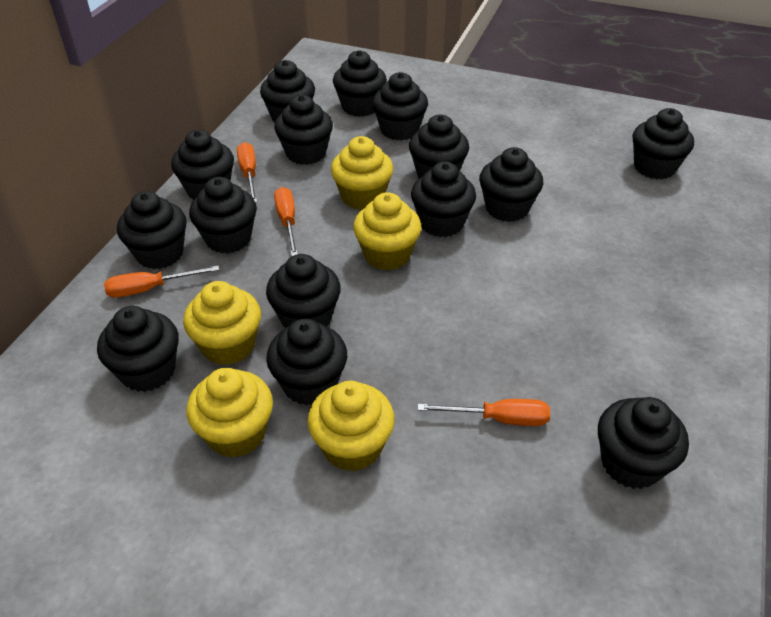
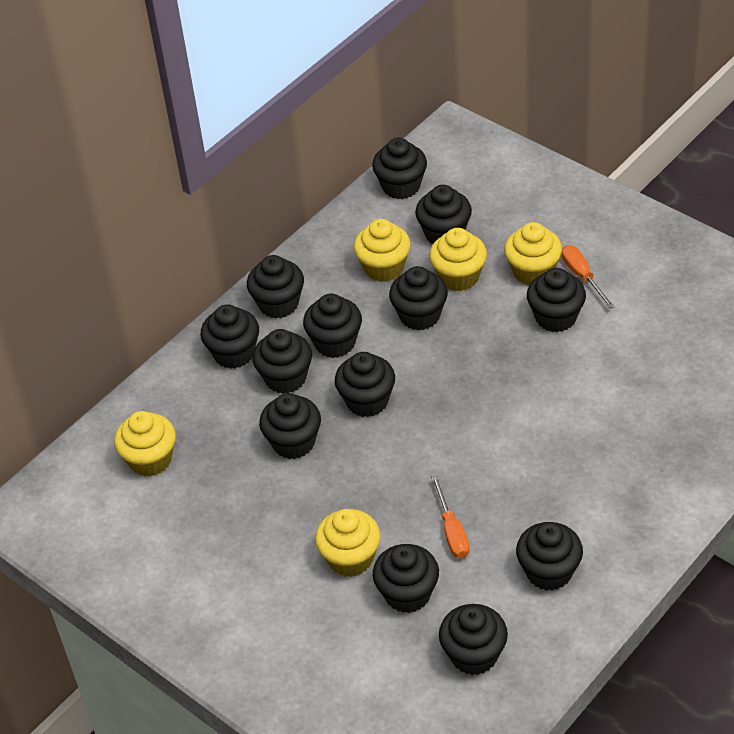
black cupcake: 15 -> 13
orange screwdriver: 4 -> 2

